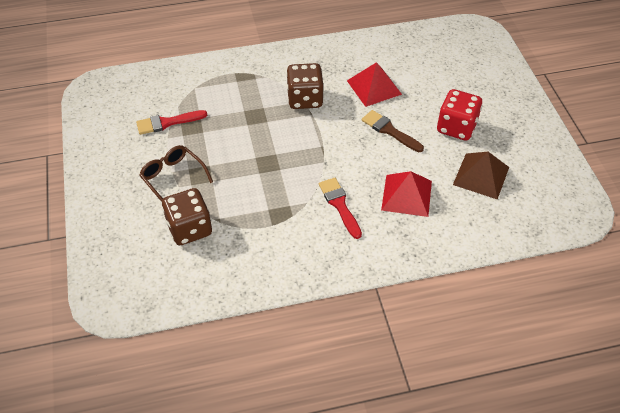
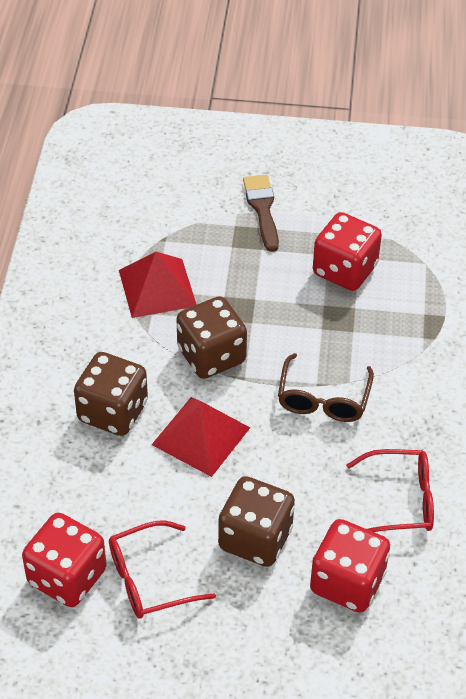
brown dice: 2 -> 3
brown pyramid: 1 -> 0
red brush: 2 -> 0
red dice: 1 -> 3
red glasses: 0 -> 2

